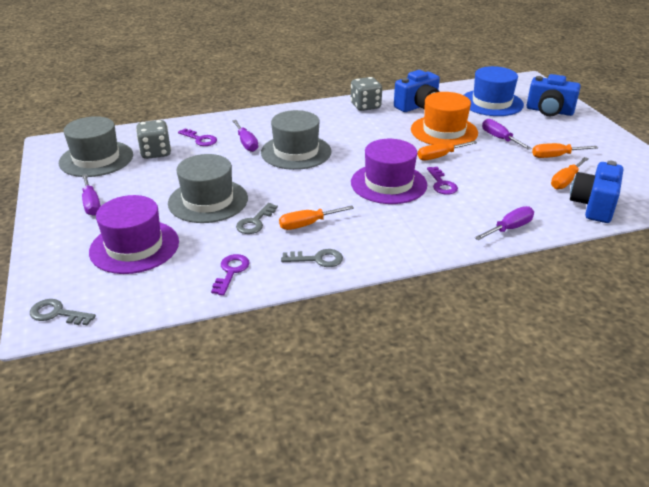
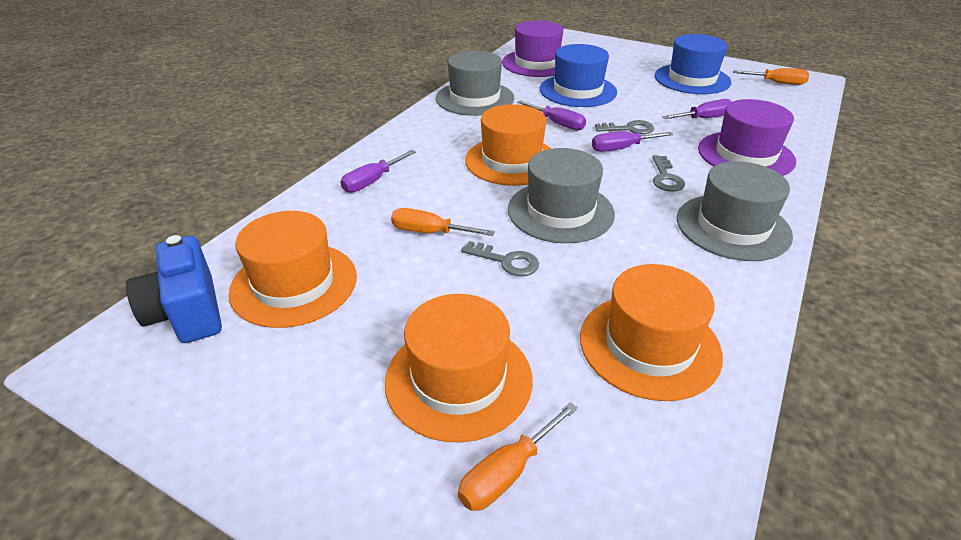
blue camera: 3 -> 1
blue hat: 1 -> 2
grey dice: 2 -> 0
orange hat: 1 -> 4
orange screwdriver: 4 -> 3
purple key: 3 -> 0

